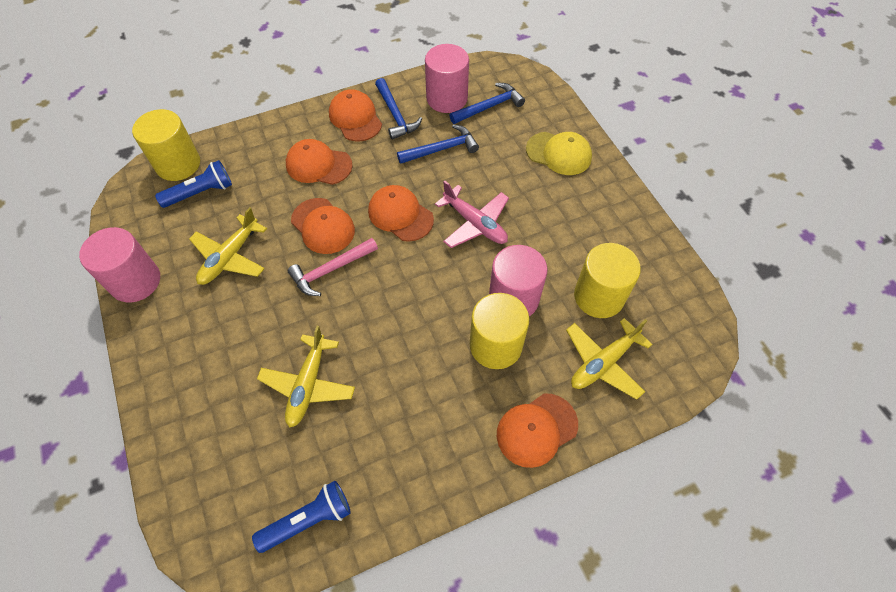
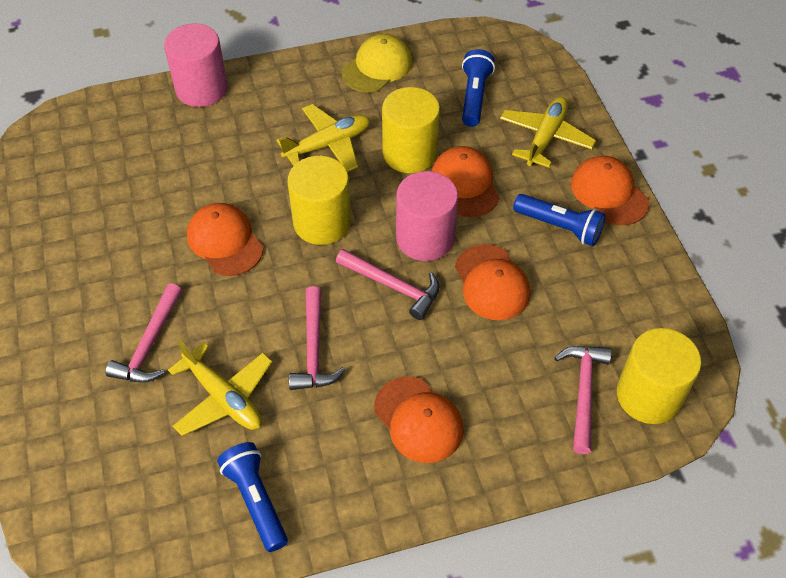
blue flashlight: 2 -> 3
blue hammer: 3 -> 0
pink cylinder: 3 -> 2
pink hammer: 1 -> 4
pink plane: 1 -> 0

